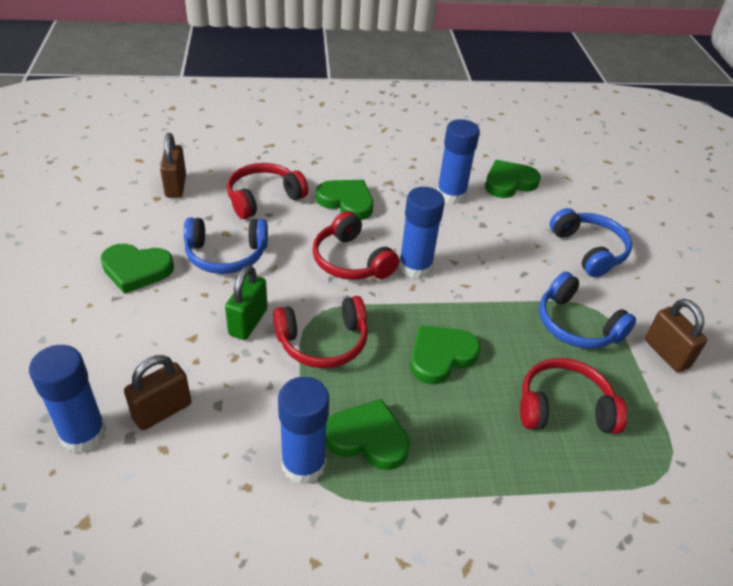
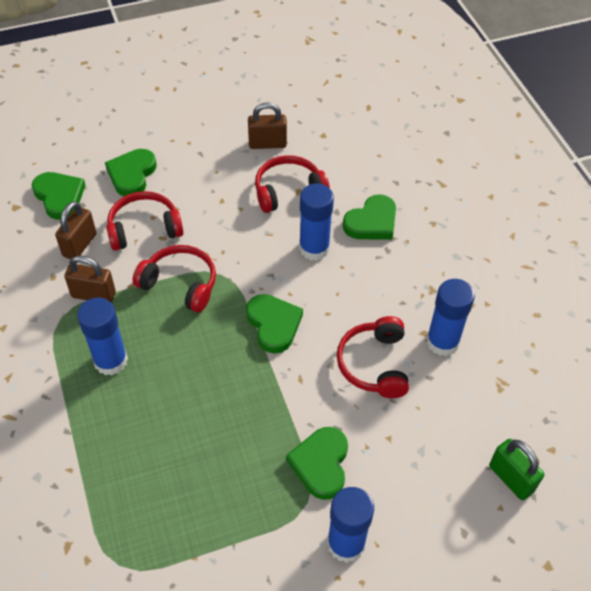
blue headphones: 3 -> 0

